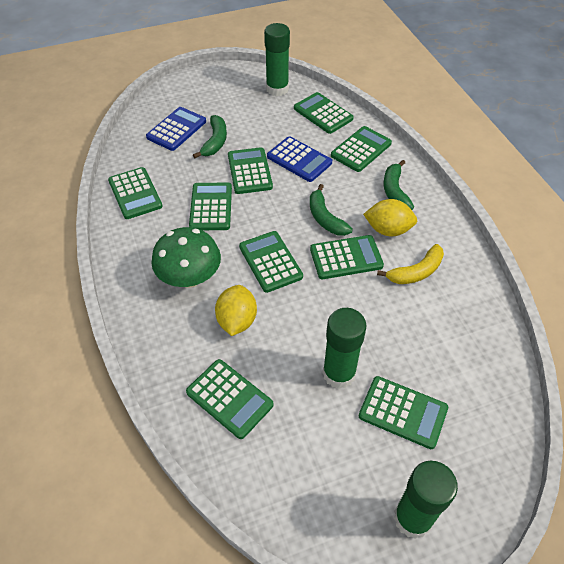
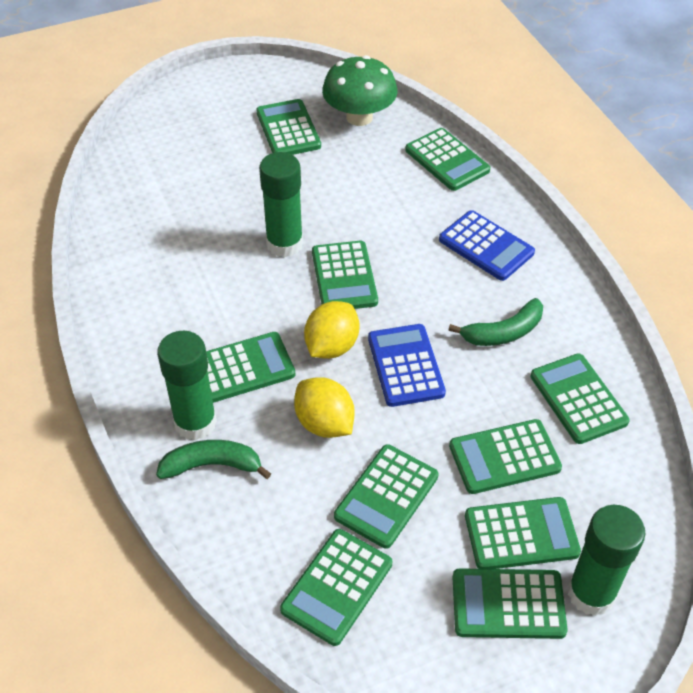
green banana: 3 -> 2
green calculator: 9 -> 10
yellow banana: 1 -> 0

